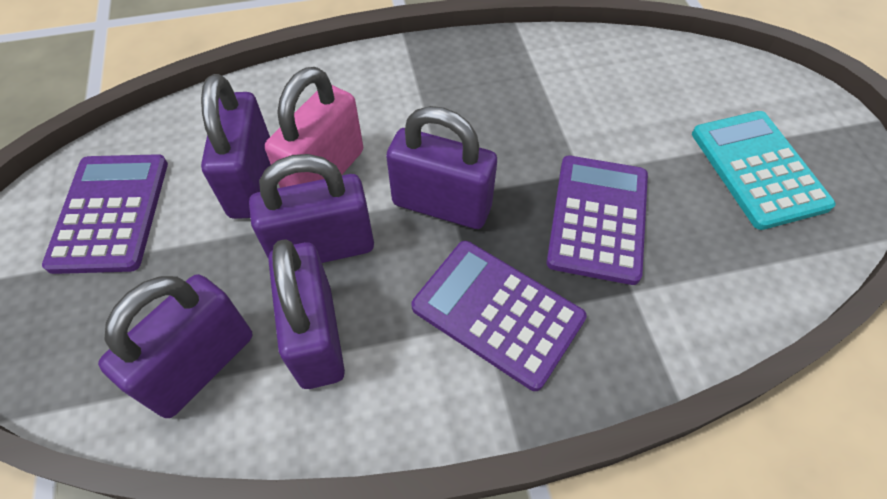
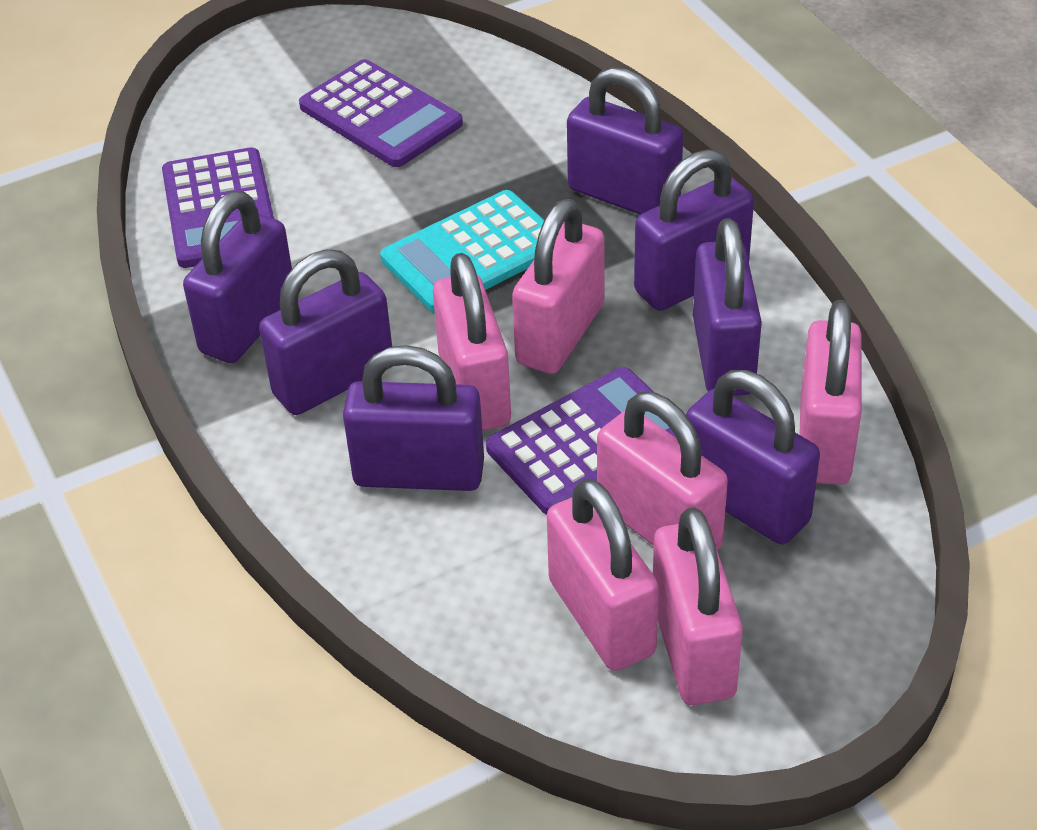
pink padlock: 1 -> 6
purple padlock: 5 -> 7

